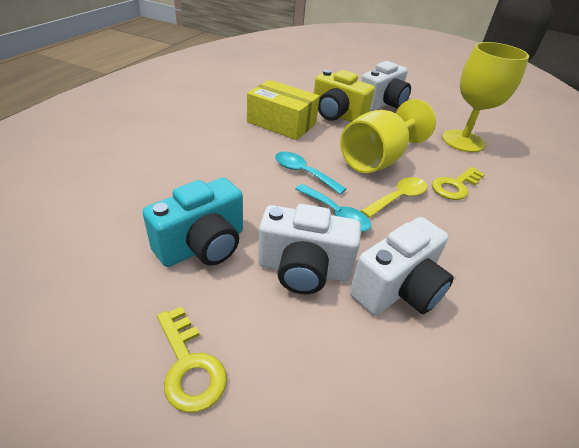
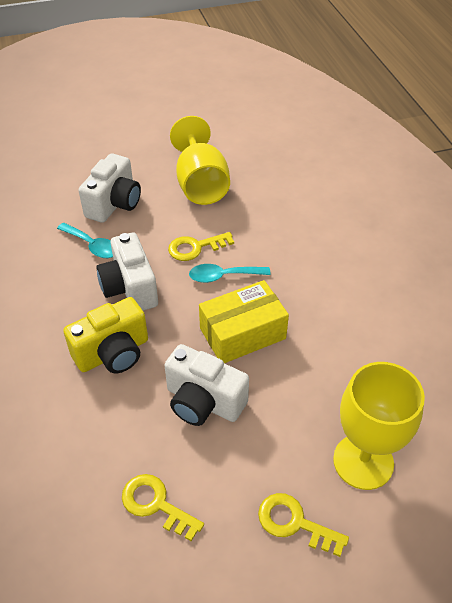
turquoise camera: 1 -> 0
yellow key: 2 -> 3
yellow spoon: 1 -> 0

